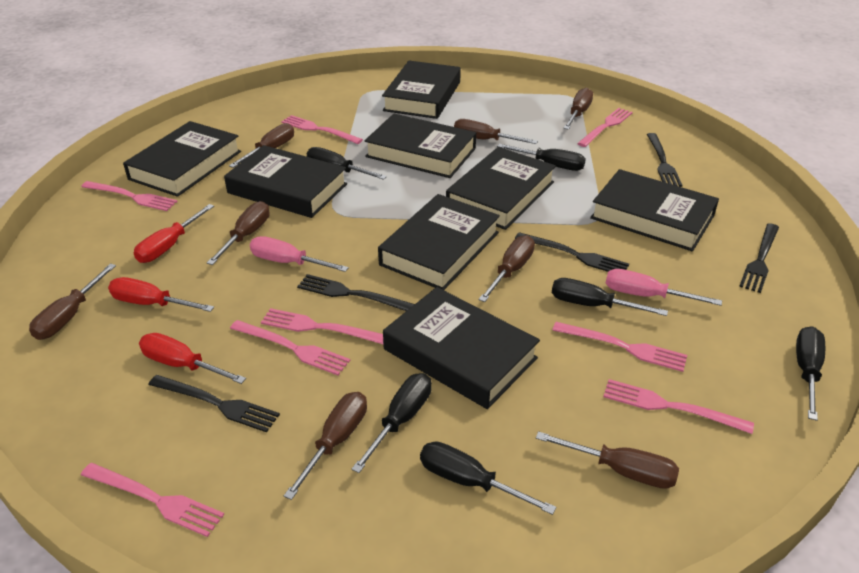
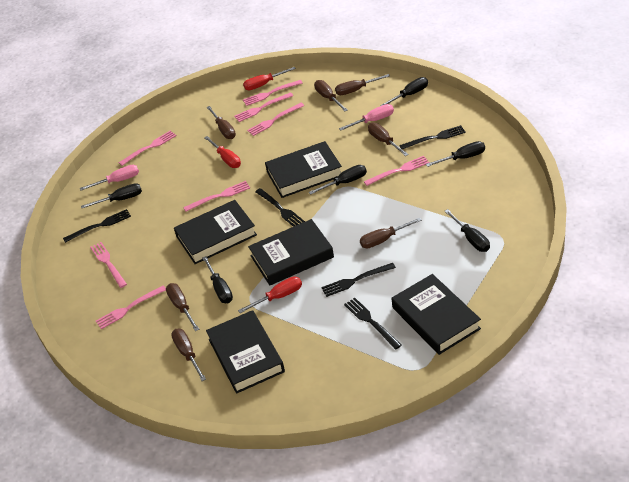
black book: 8 -> 5
brown screwdriver: 8 -> 7

